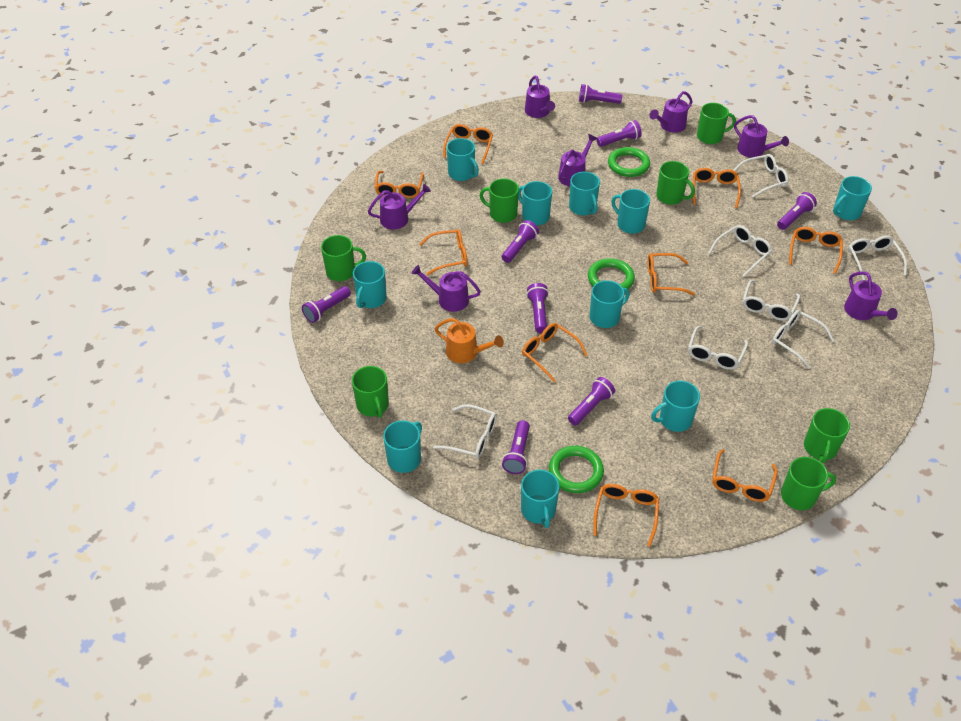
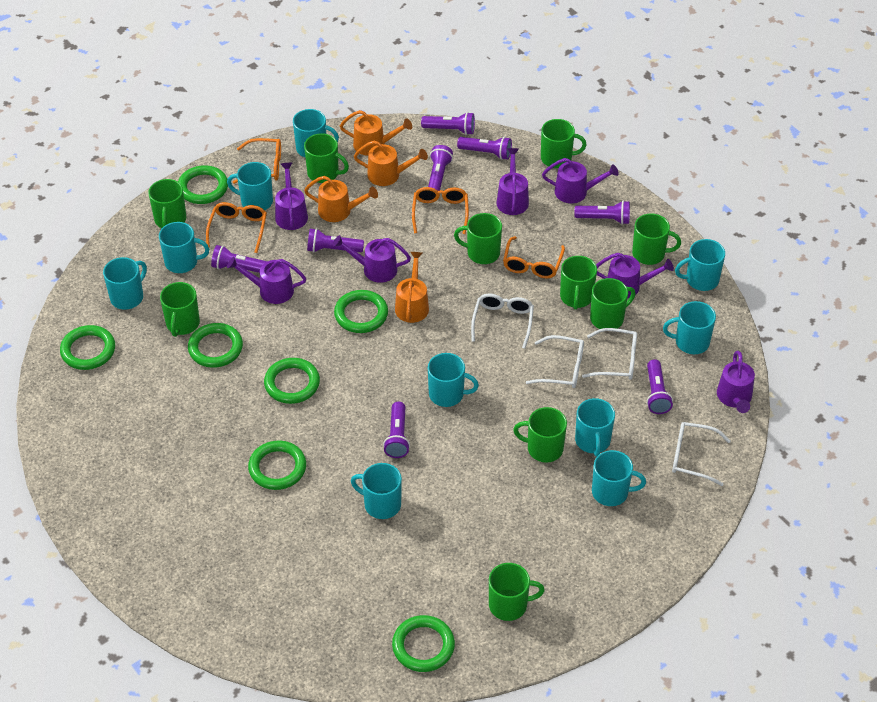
green mug: 7 -> 10
green ring: 3 -> 7
orange glasses: 9 -> 4
orange watering can: 1 -> 4
white glasses: 7 -> 4

